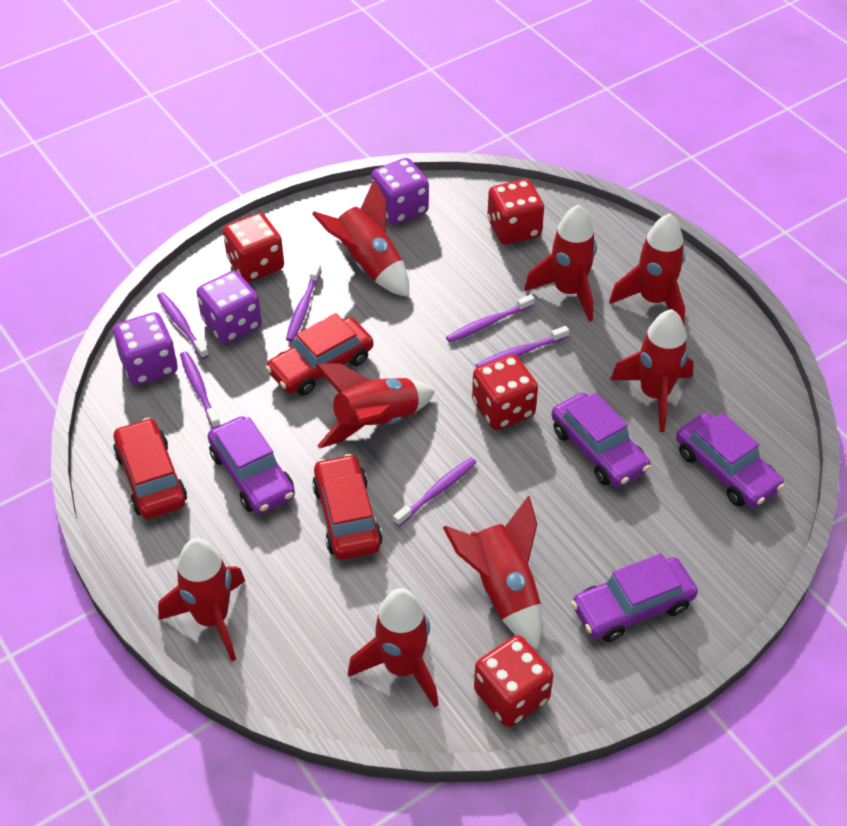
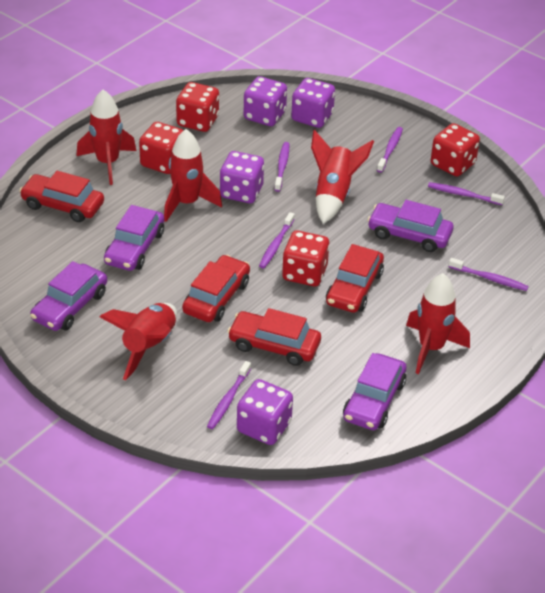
purple dice: 3 -> 4
red car: 3 -> 4
red rocket: 8 -> 5

